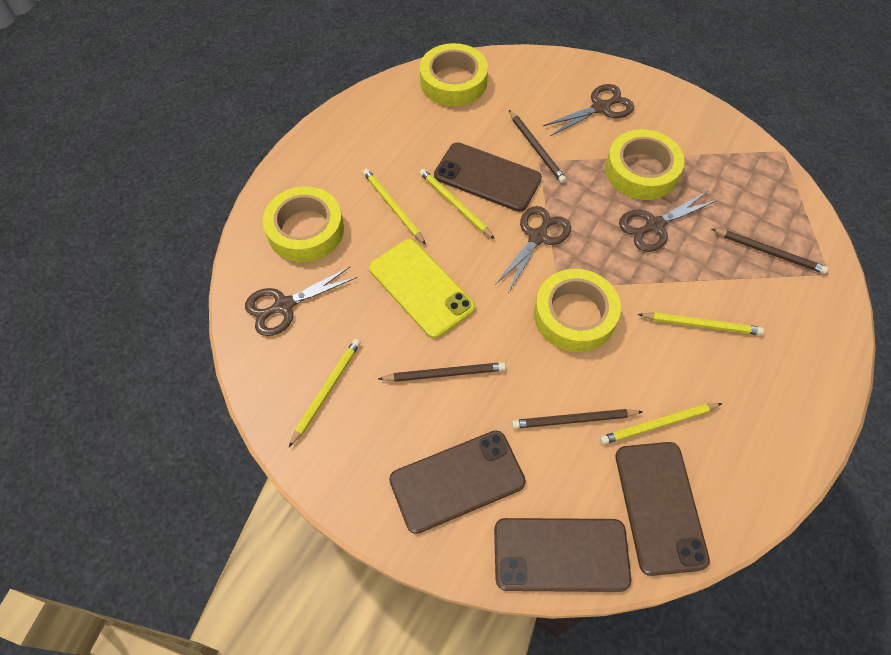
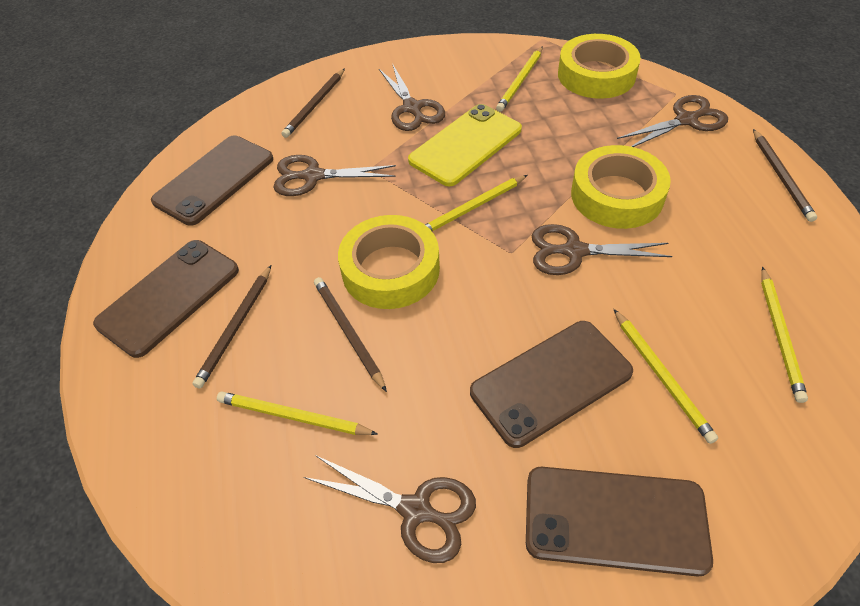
brown scissors: 4 -> 5
yellow tape: 4 -> 3

